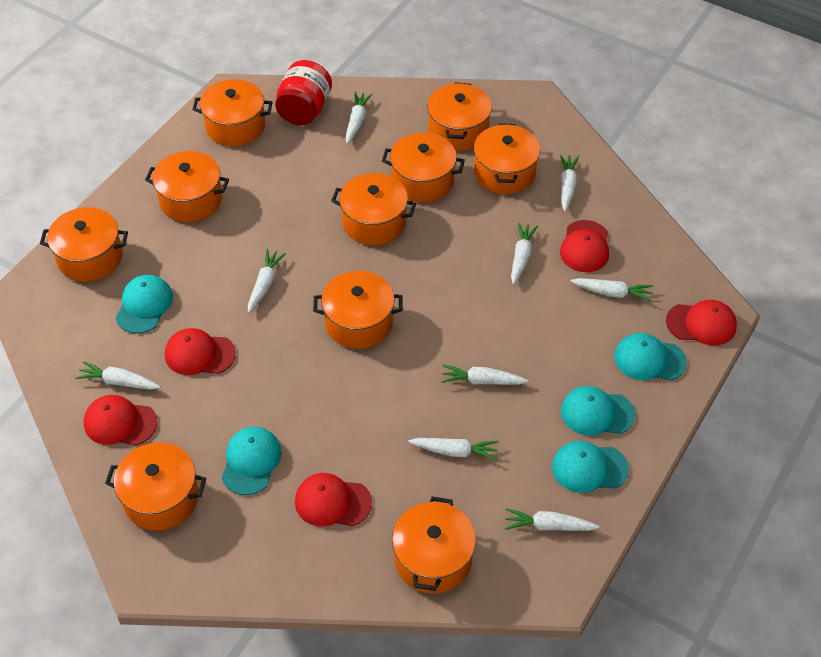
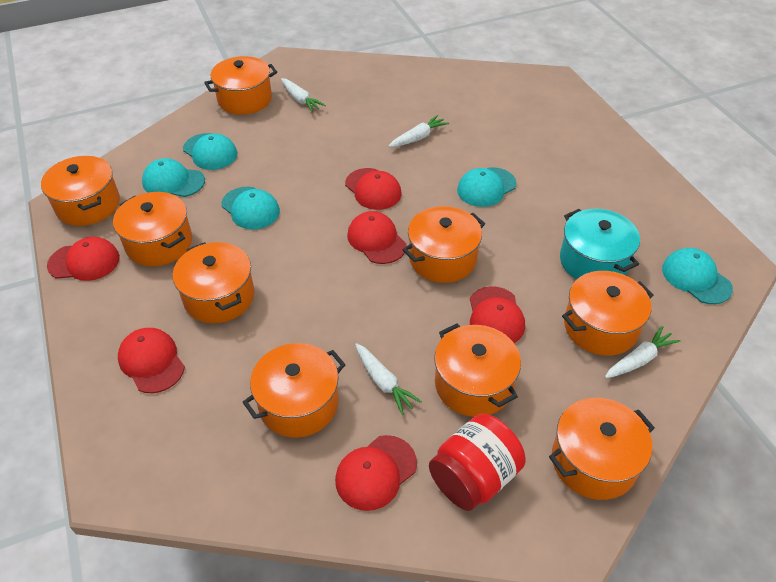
orange pot: 10 -> 9
red cap: 5 -> 6
turquoise pot: 0 -> 1
white carrot: 9 -> 4

